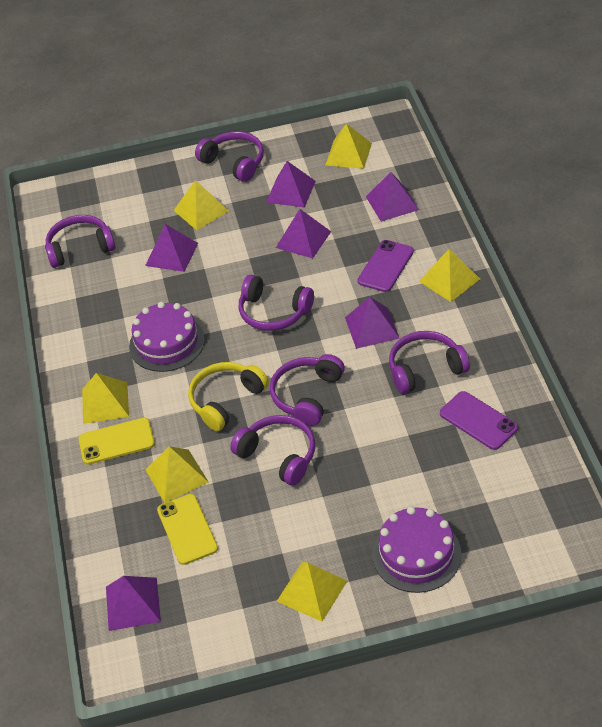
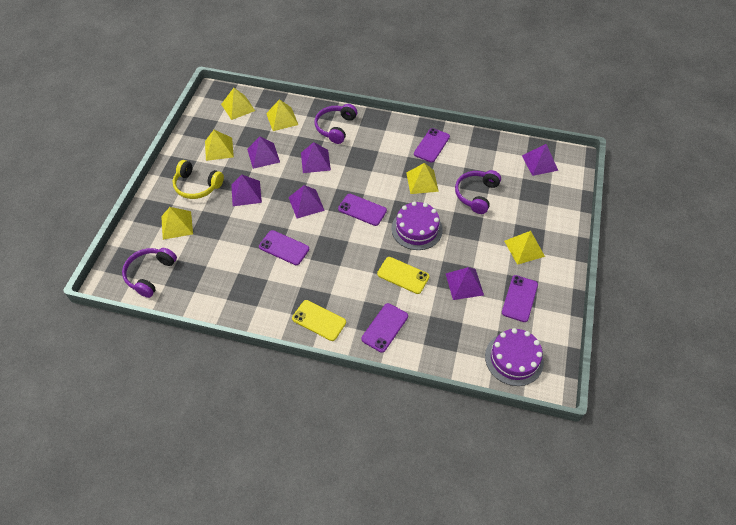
purple headphones: 6 -> 3
purple phone: 2 -> 5

